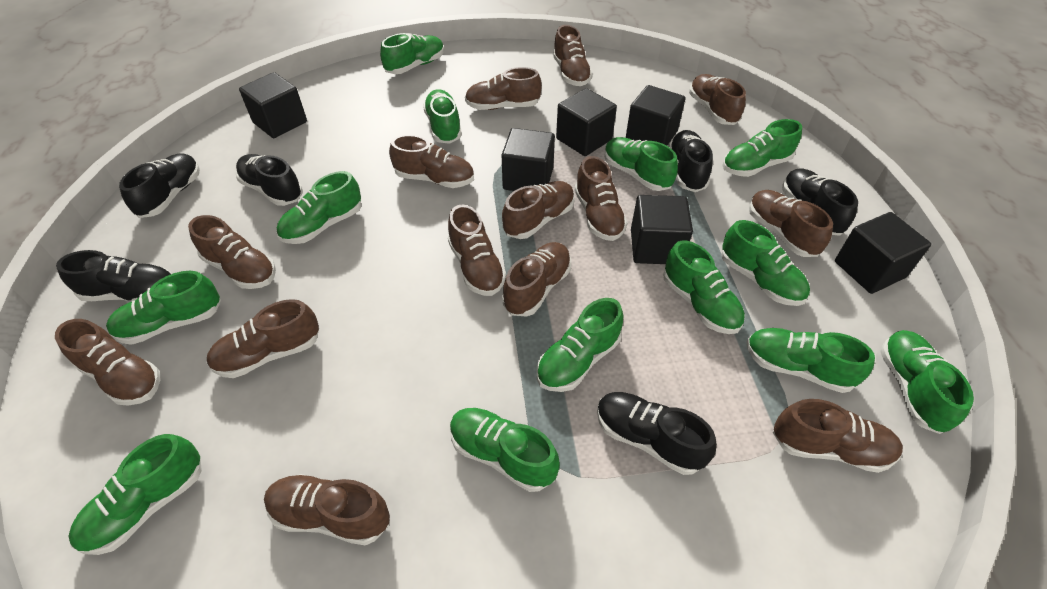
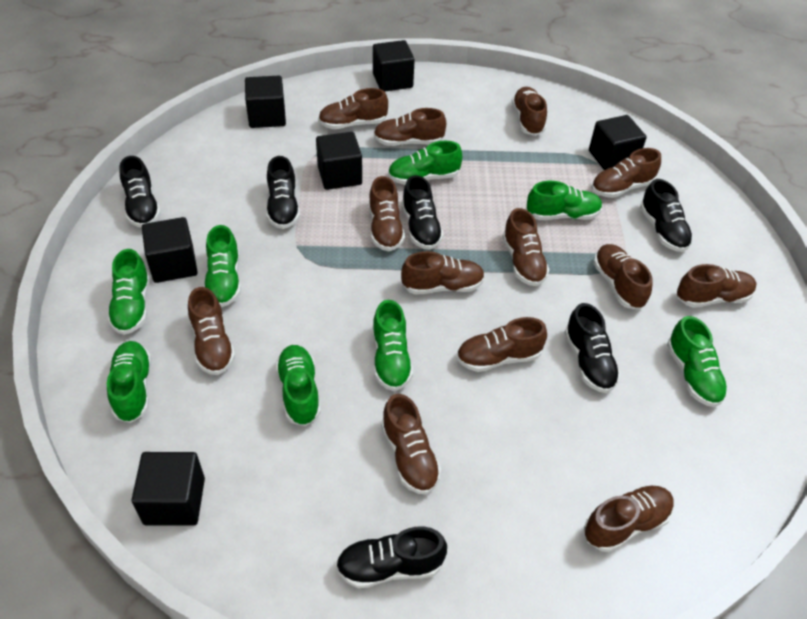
brown shoe: 14 -> 13
green shoe: 13 -> 8

